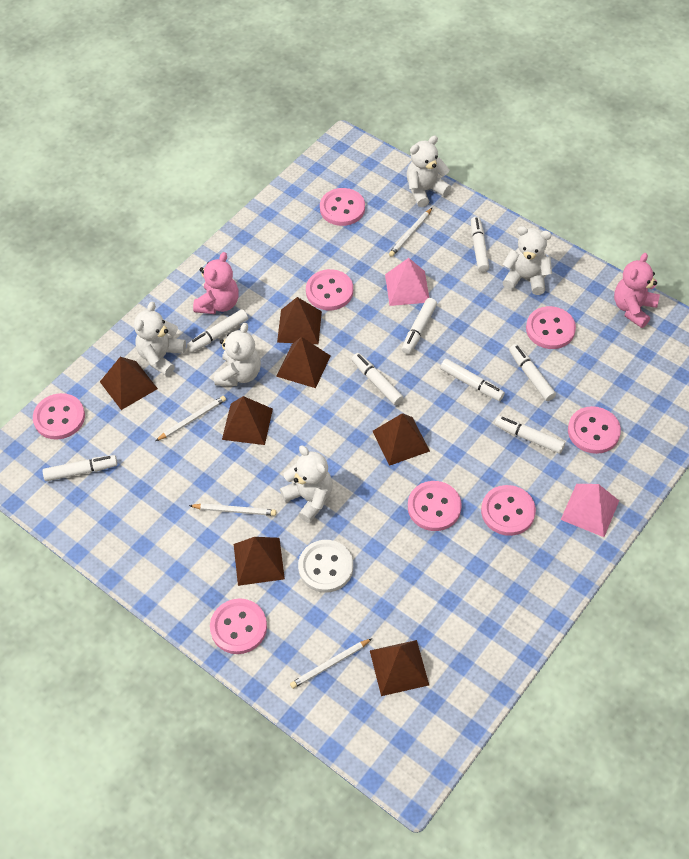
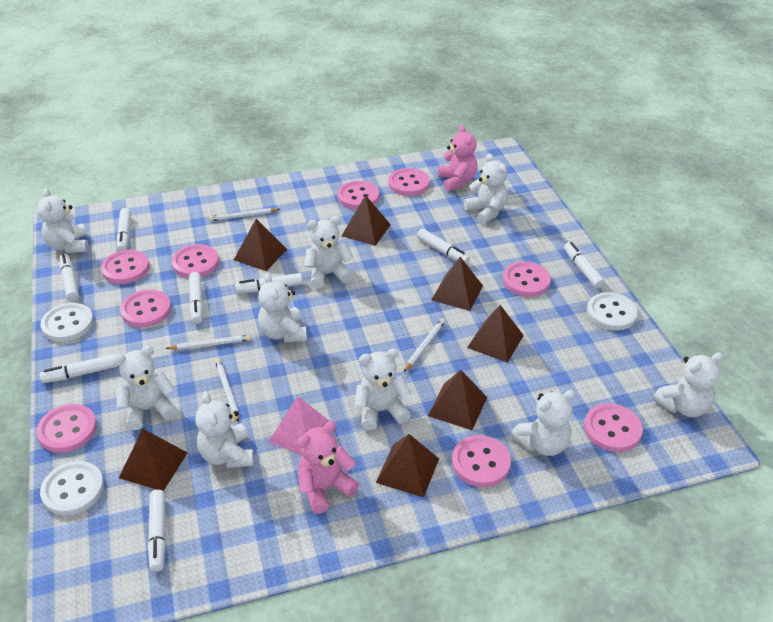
pink button: 8 -> 9
pink pyramid: 2 -> 1
white button: 1 -> 3
white teddy bear: 5 -> 9

